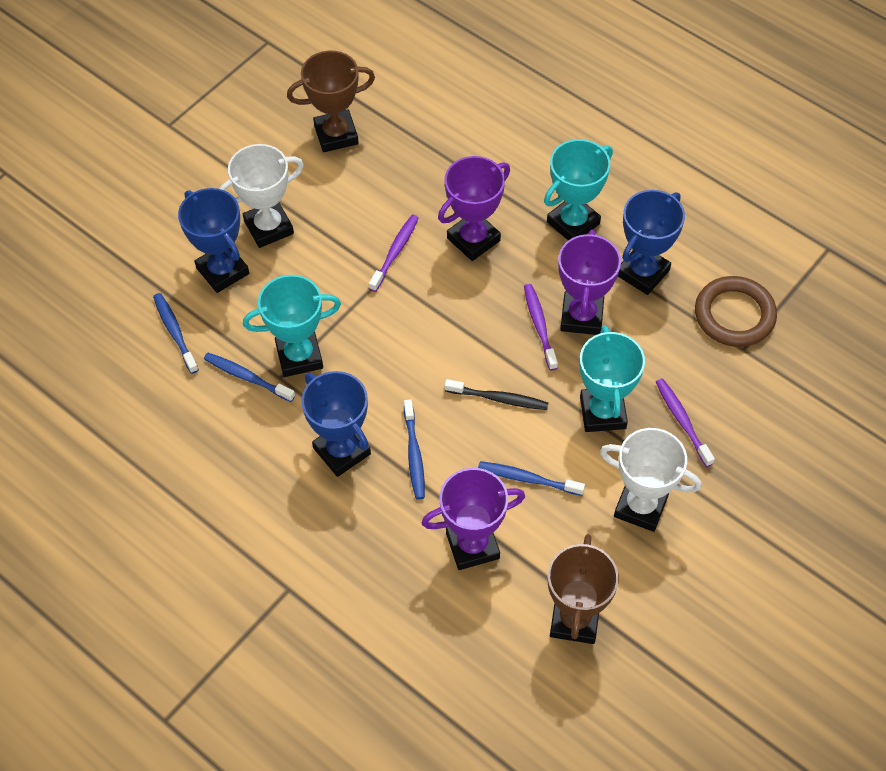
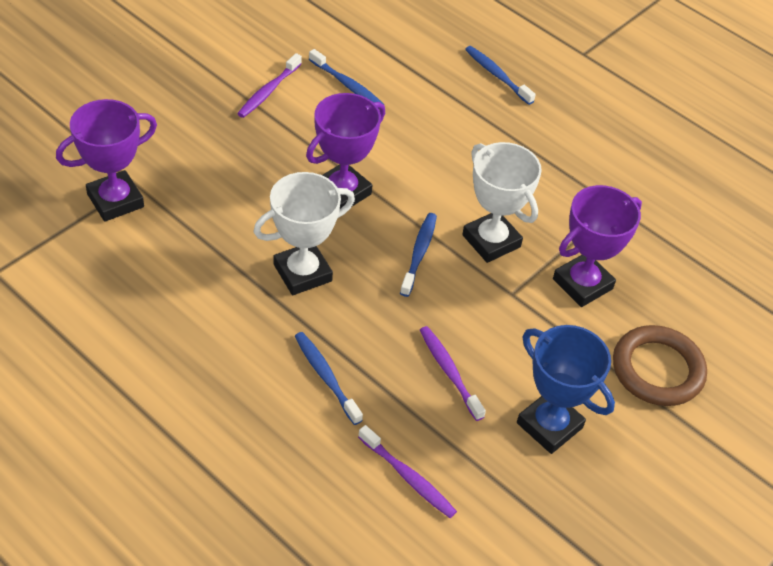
black toothbrush: 1 -> 0
blue trophy: 3 -> 1
brown trophy: 2 -> 0
turquoise trophy: 3 -> 0

